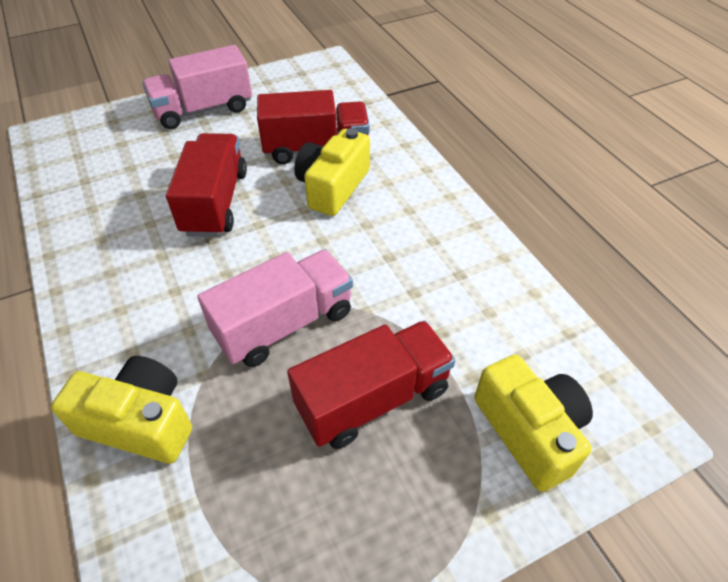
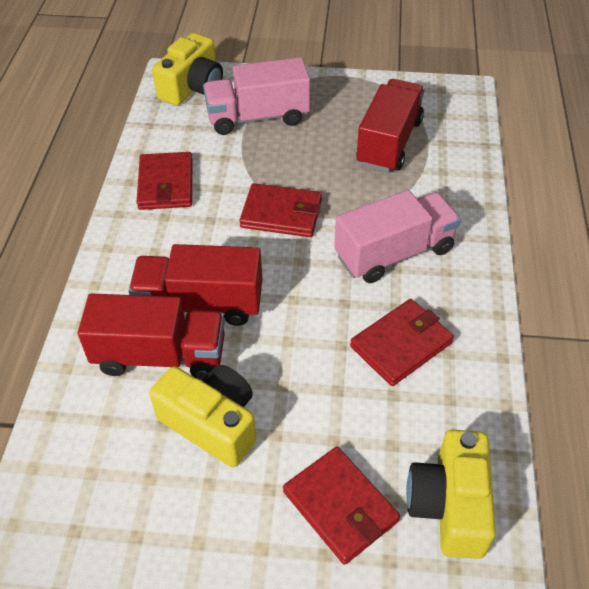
red wallet: 0 -> 4

